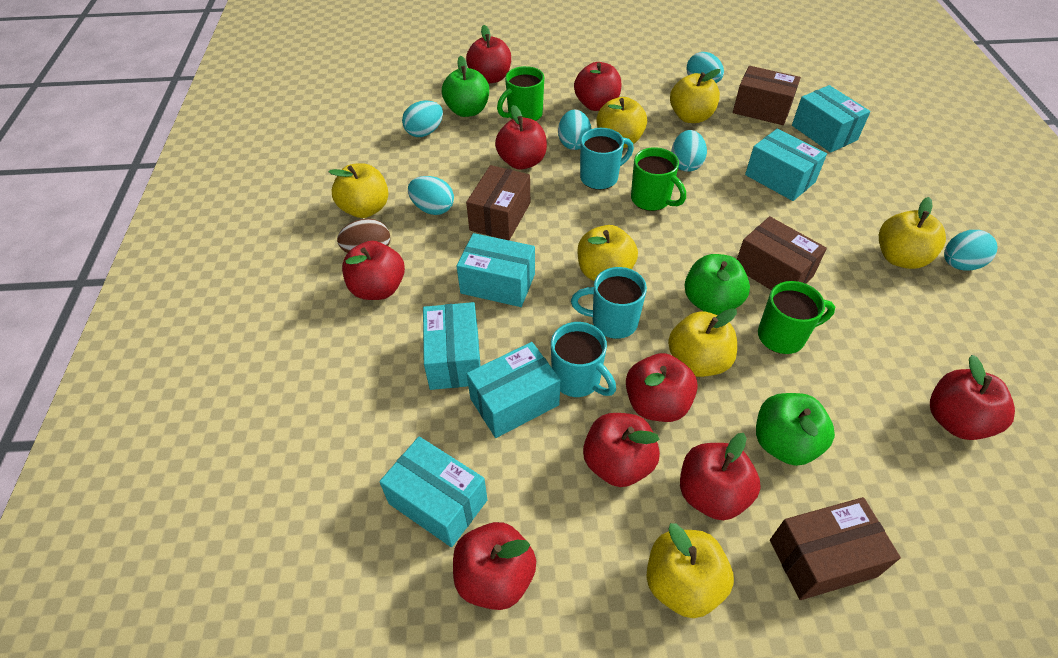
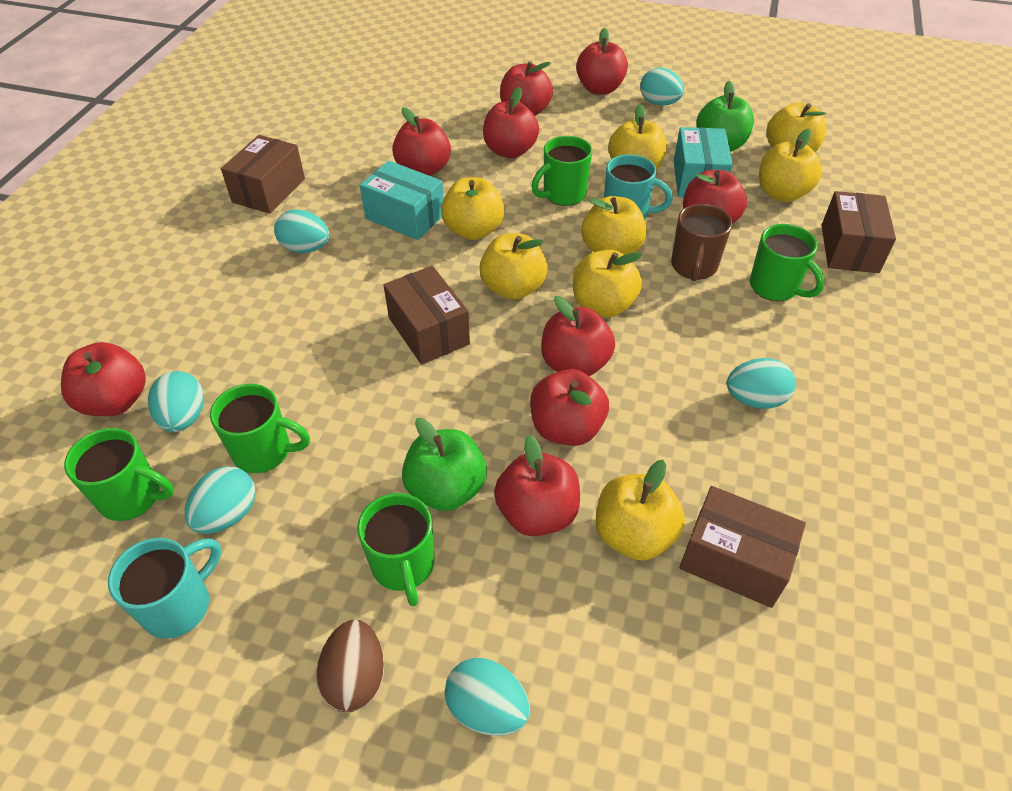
brown mug: 0 -> 1
green apple: 3 -> 2
green mug: 3 -> 5
turquoise box: 6 -> 2
turquoise mug: 3 -> 2
yellow apple: 7 -> 8

